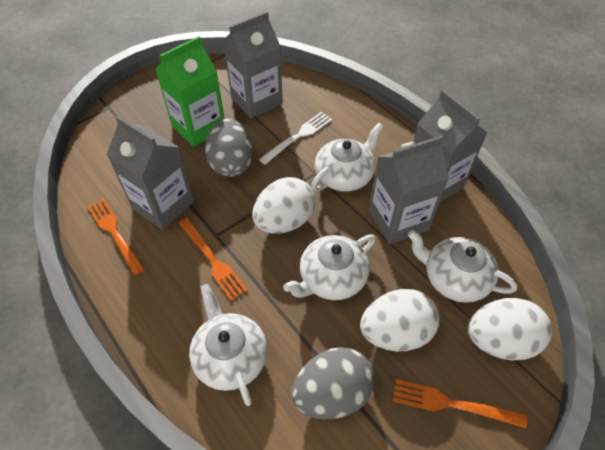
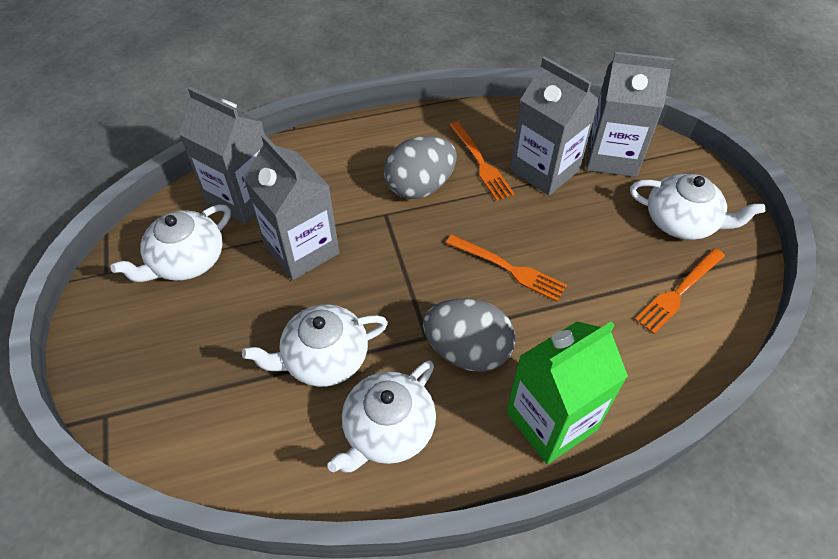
white egg: 3 -> 0
white fork: 1 -> 0

